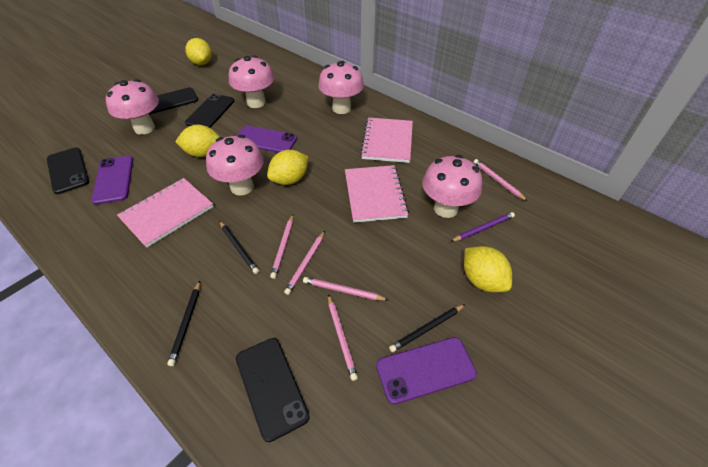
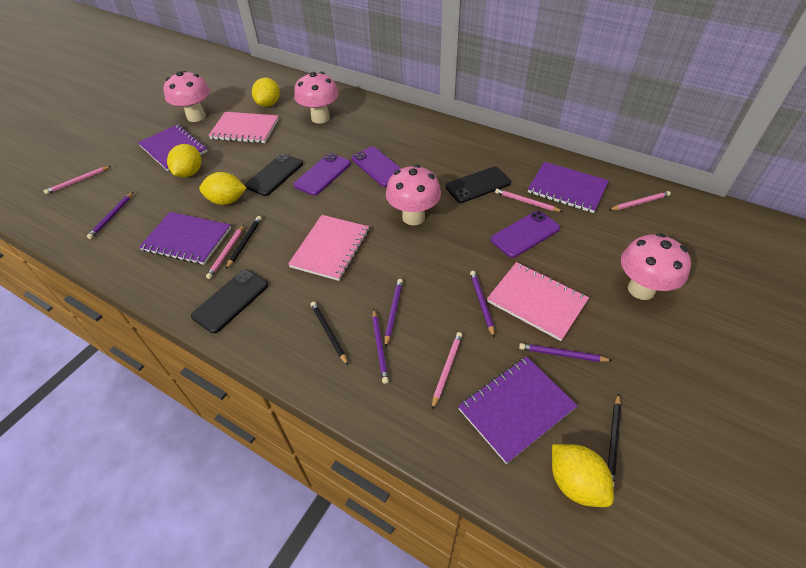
black phone: 4 -> 3
pink mushroom: 5 -> 4
purple notebook: 0 -> 4
purple pencil: 1 -> 5

